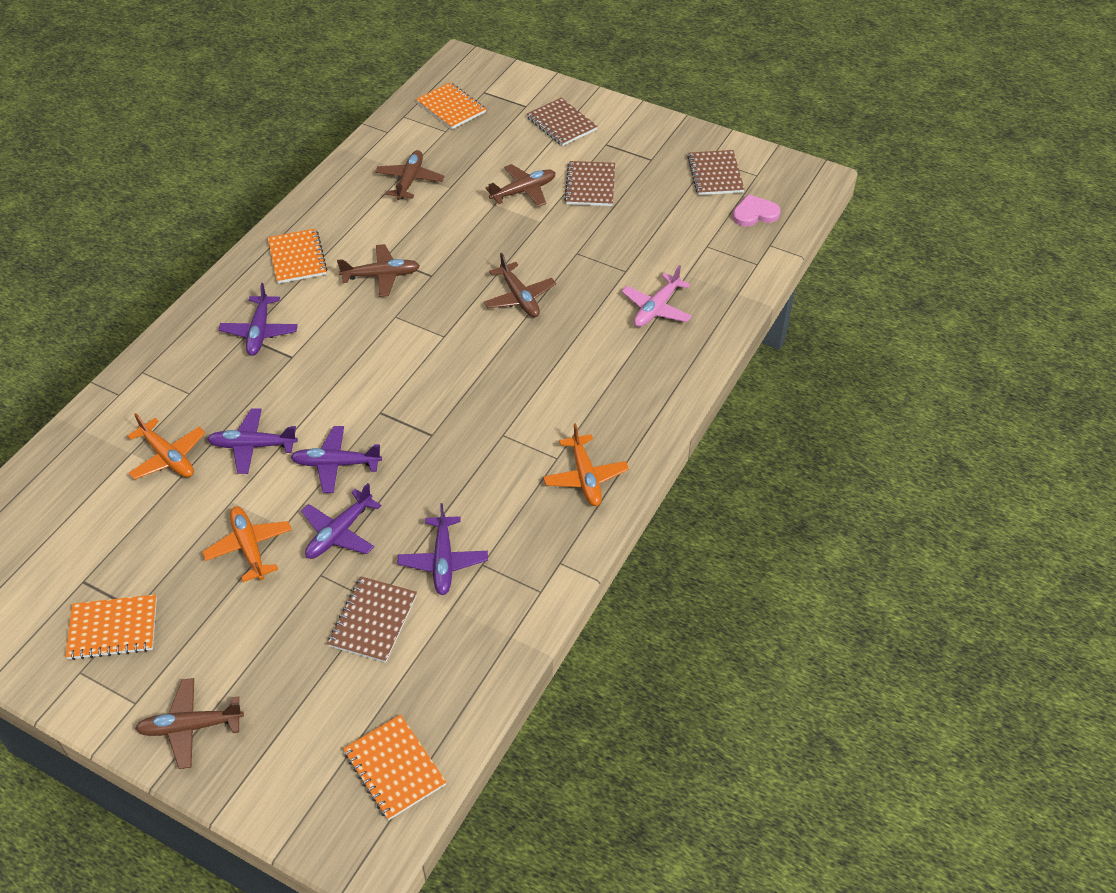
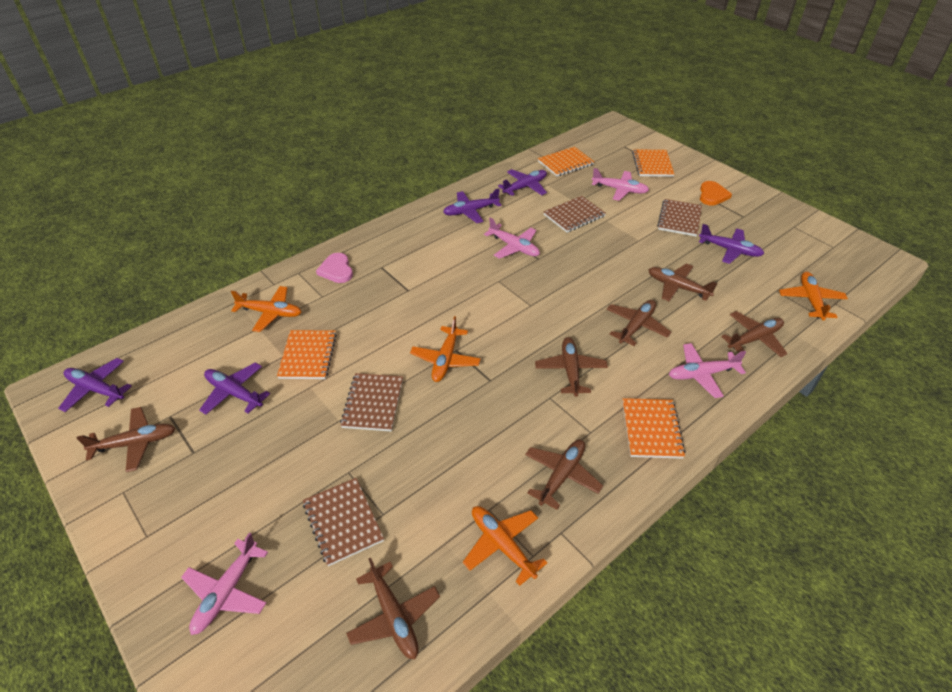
brown plane: 5 -> 7
orange heart: 0 -> 1
orange plane: 3 -> 4
pink plane: 1 -> 4

